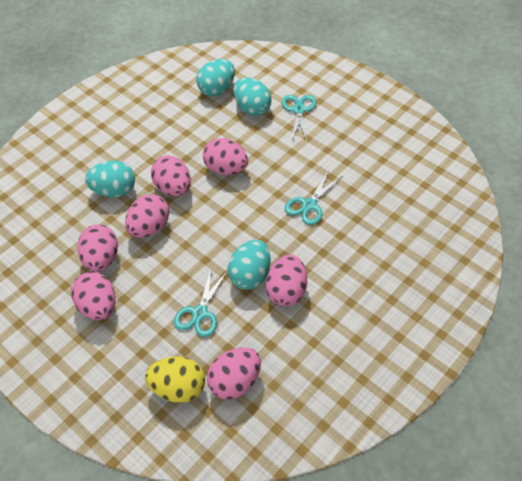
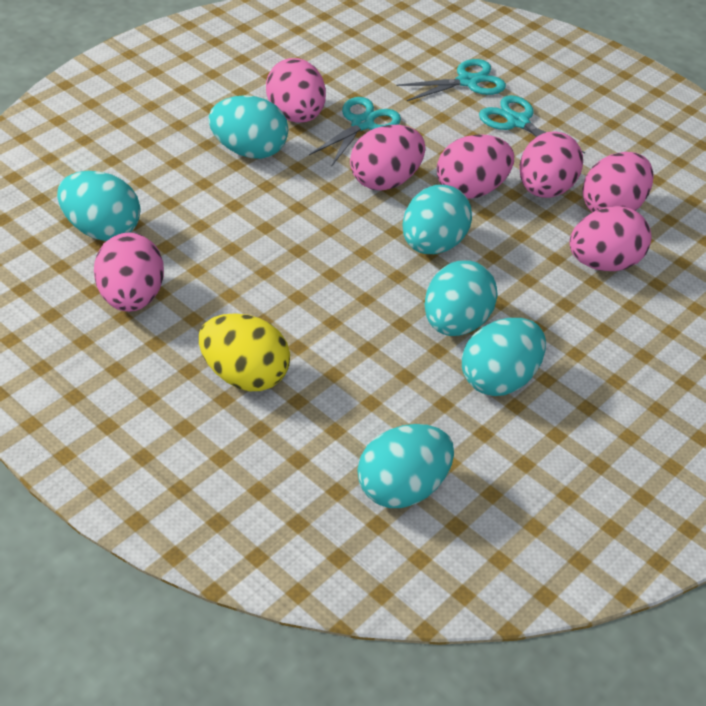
turquoise egg: 4 -> 6

